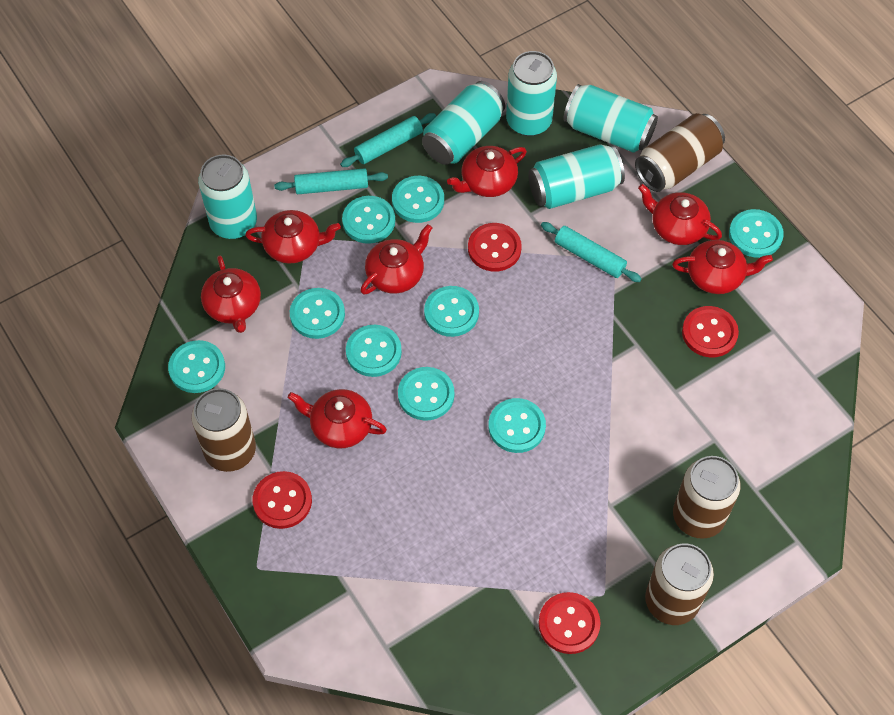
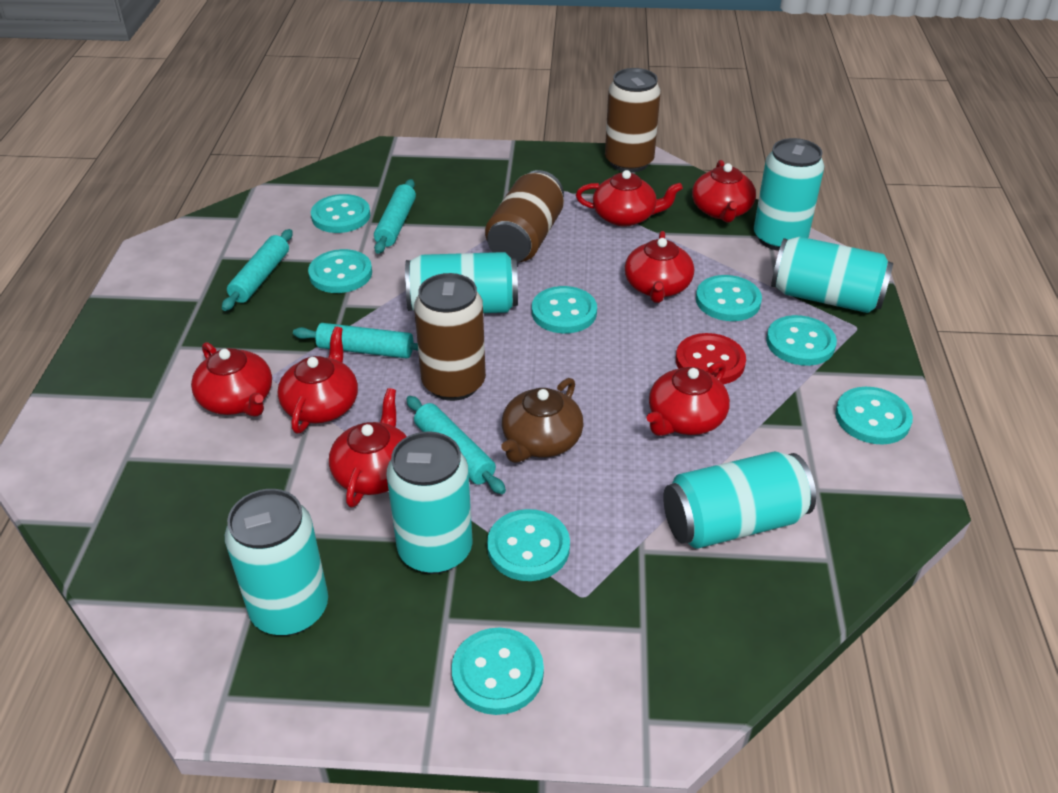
brown can: 4 -> 3
brown teapot: 0 -> 1
red button: 4 -> 1
turquoise button: 9 -> 8
turquoise can: 5 -> 6
turquoise rolling pin: 3 -> 4

